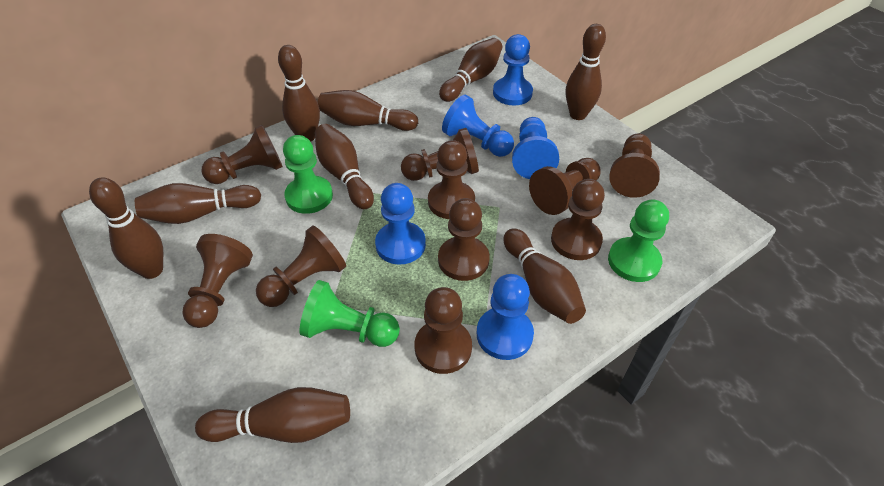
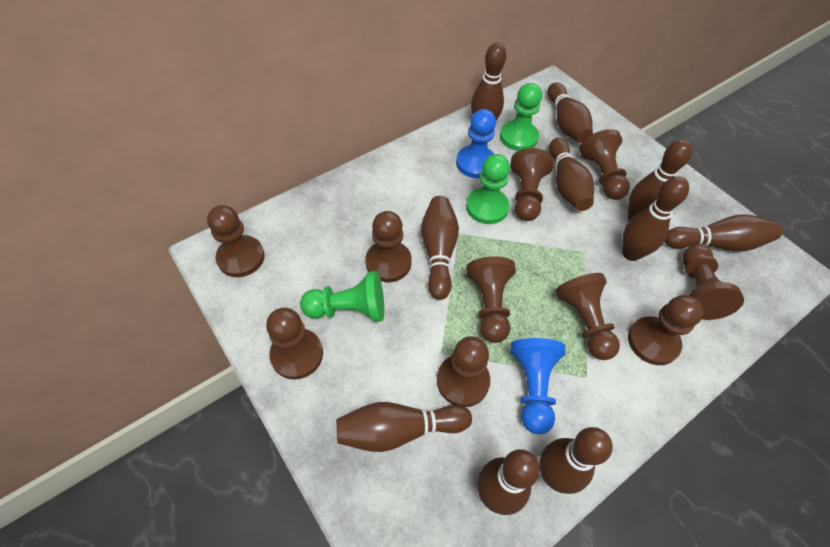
blue pawn: 5 -> 2
brown bowling pin: 9 -> 10

